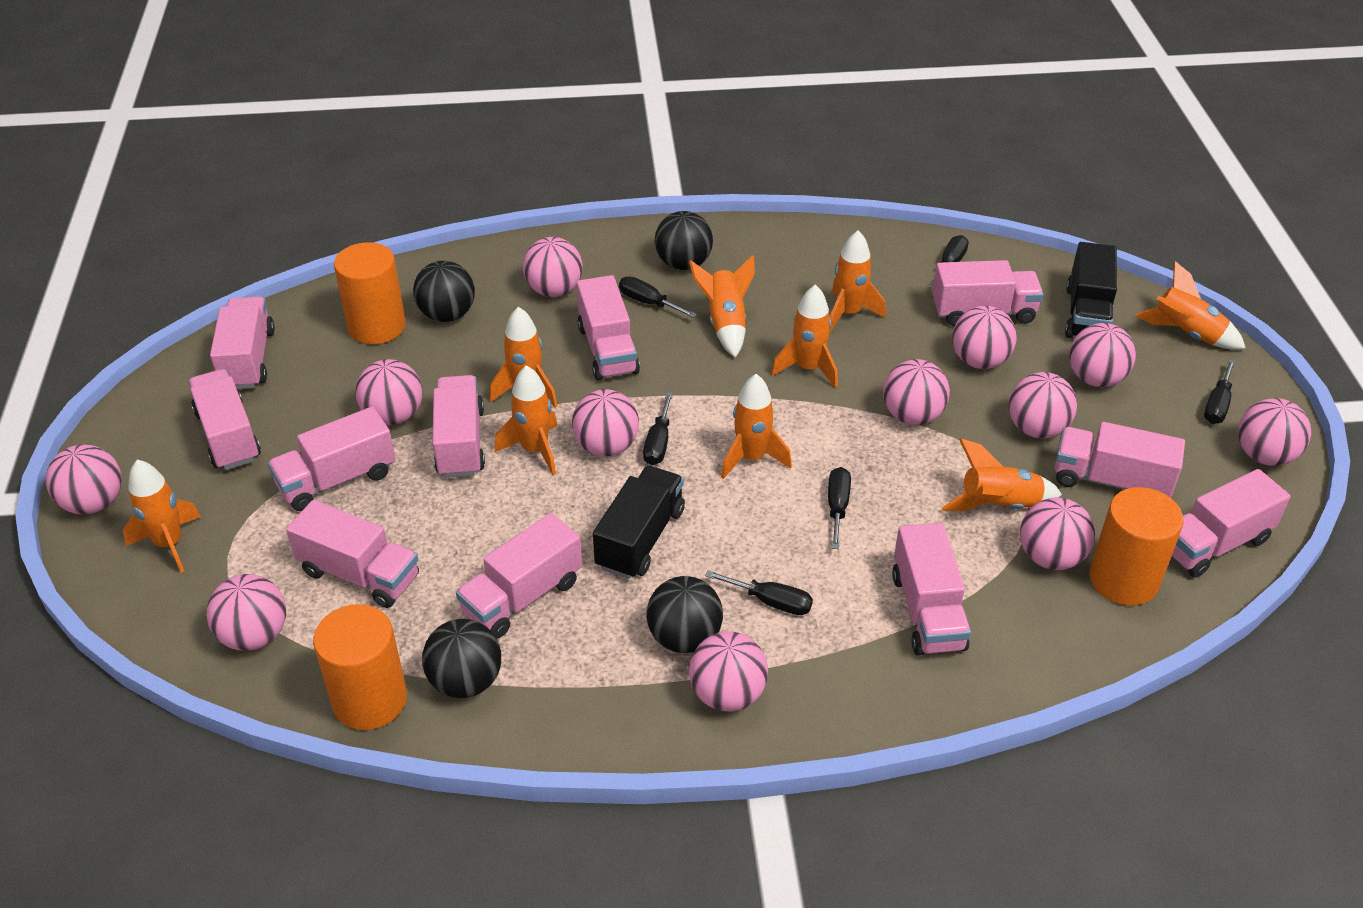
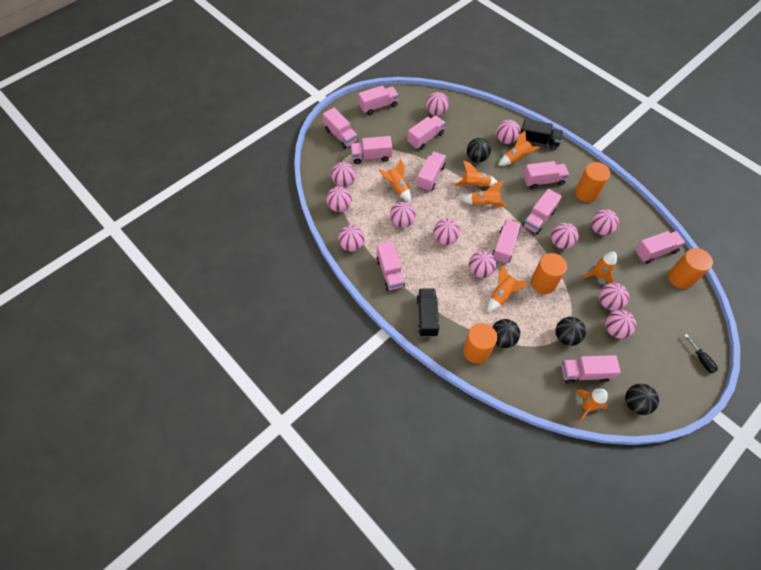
black screwdriver: 6 -> 1
orange cylinder: 3 -> 4
orange rocket: 9 -> 7

